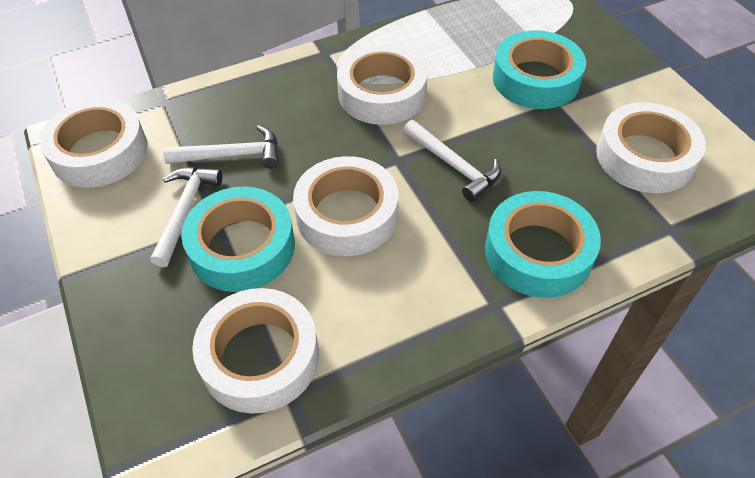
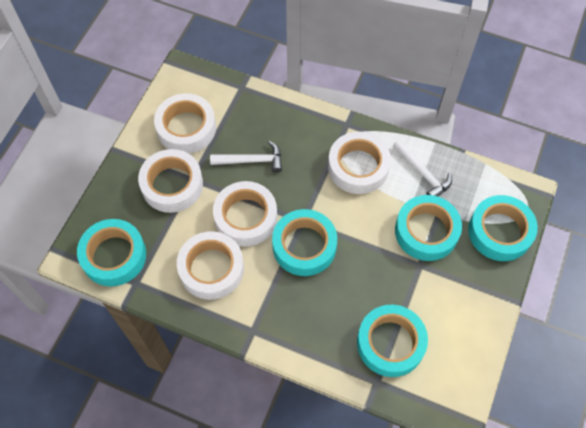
turquoise tape: 3 -> 5
white hammer: 3 -> 2

